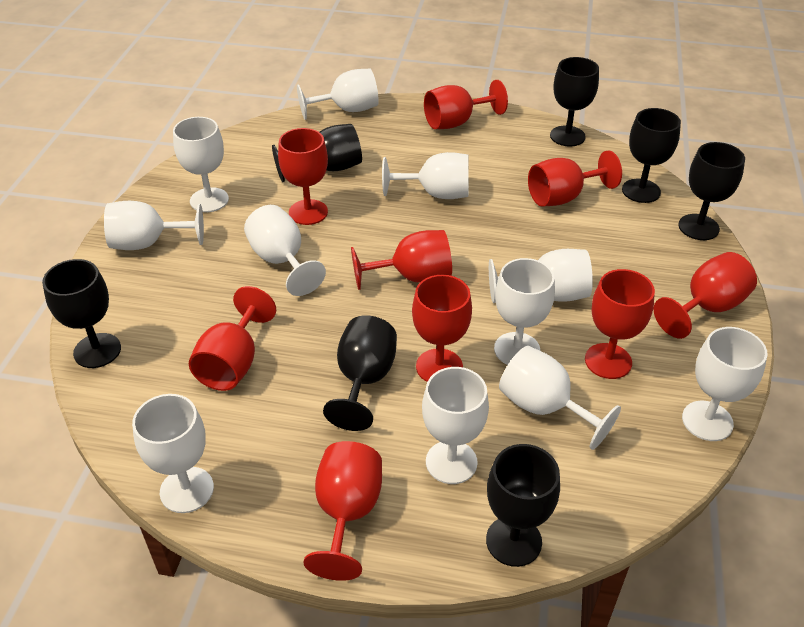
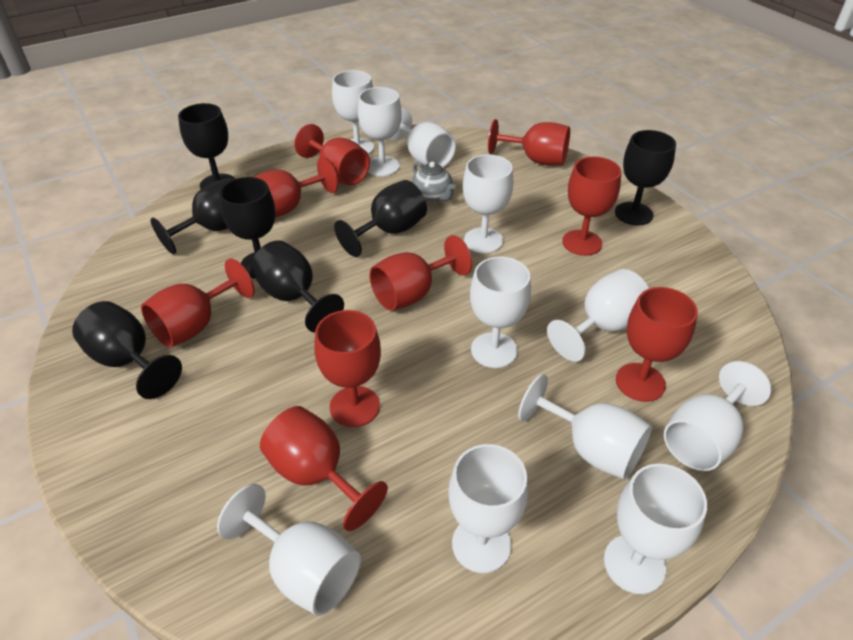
grey teapot: 0 -> 1

